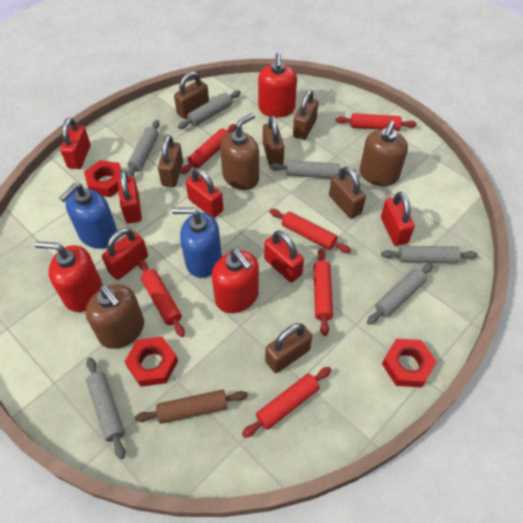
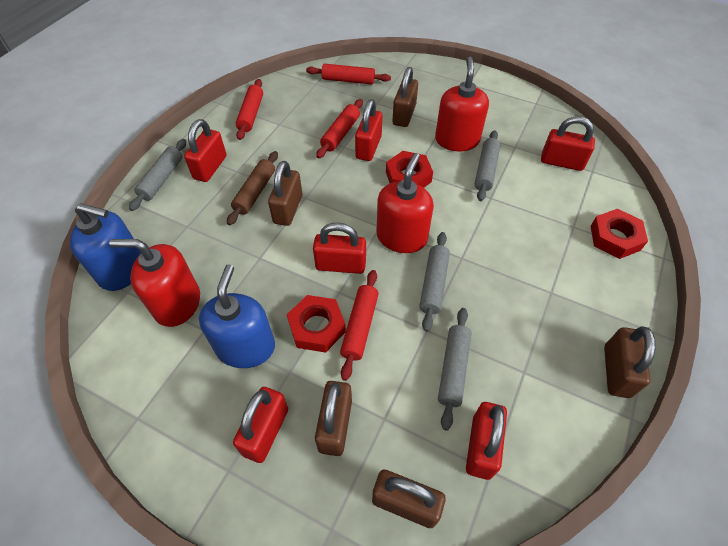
brown padlock: 6 -> 5
brown soap dispenser: 3 -> 0
grey rolling pin: 6 -> 4
red rolling pin: 6 -> 4

